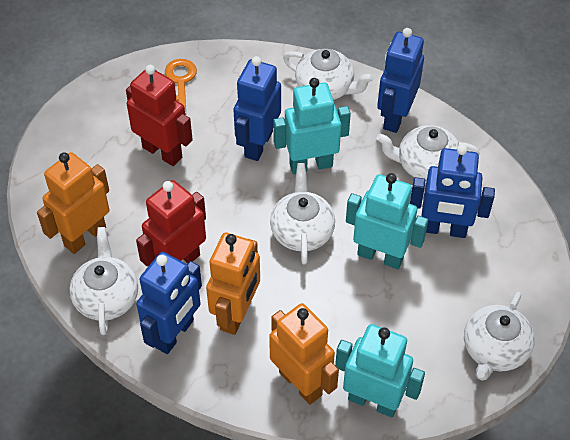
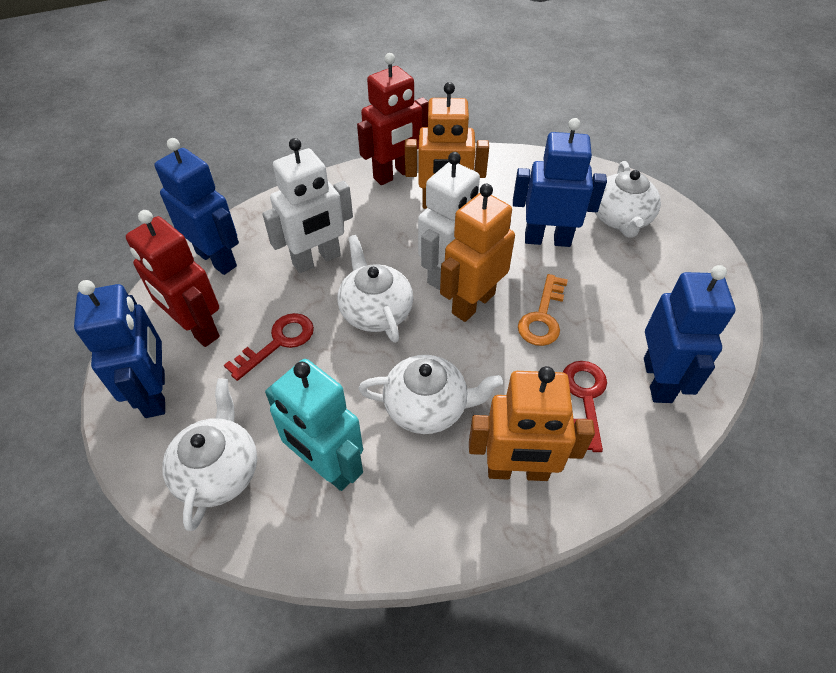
red key: 0 -> 2
turquoise robot: 3 -> 1
white robot: 0 -> 2
white teapot: 5 -> 4

